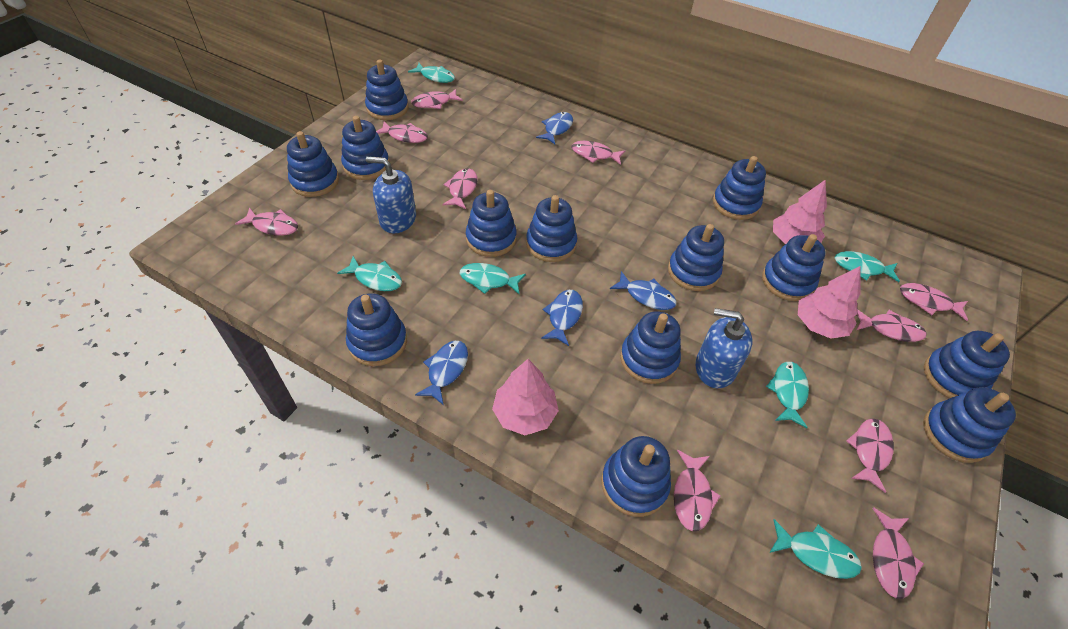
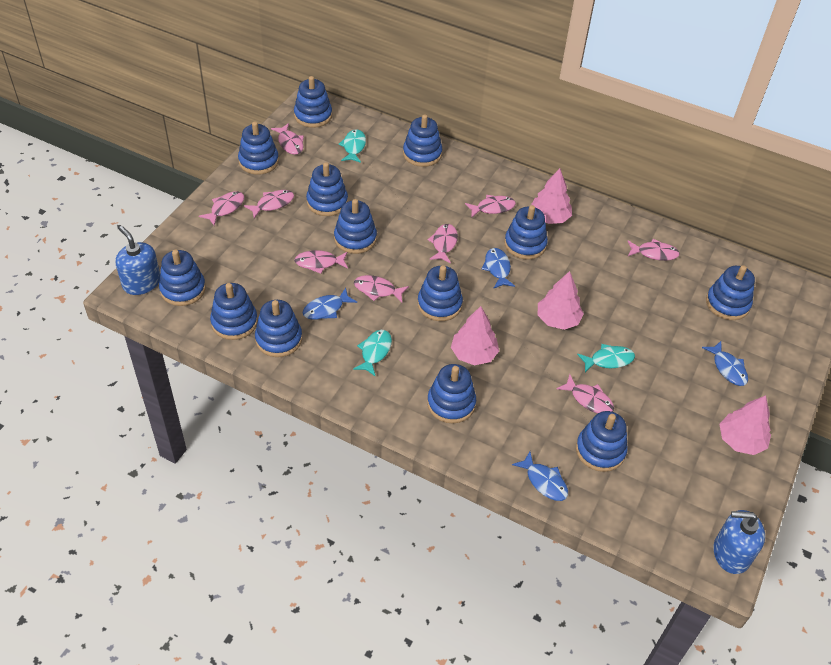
pink fish: 10 -> 9
pink tree: 3 -> 4
turquoise fish: 6 -> 3

